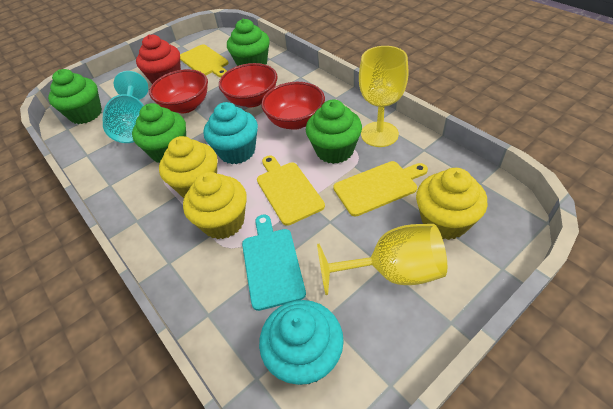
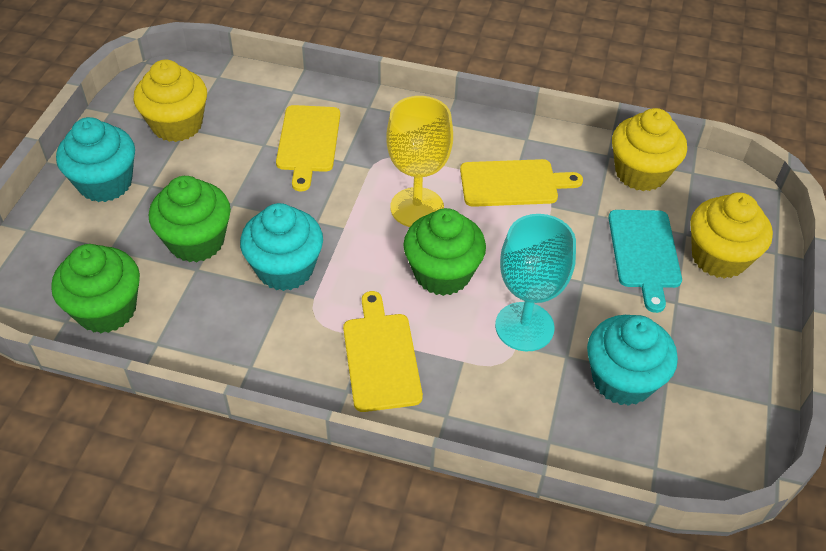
green cupcake: 4 -> 3
red bowl: 3 -> 0
red cupcake: 1 -> 0
turquoise cupcake: 2 -> 3
yellow goblet: 2 -> 1

